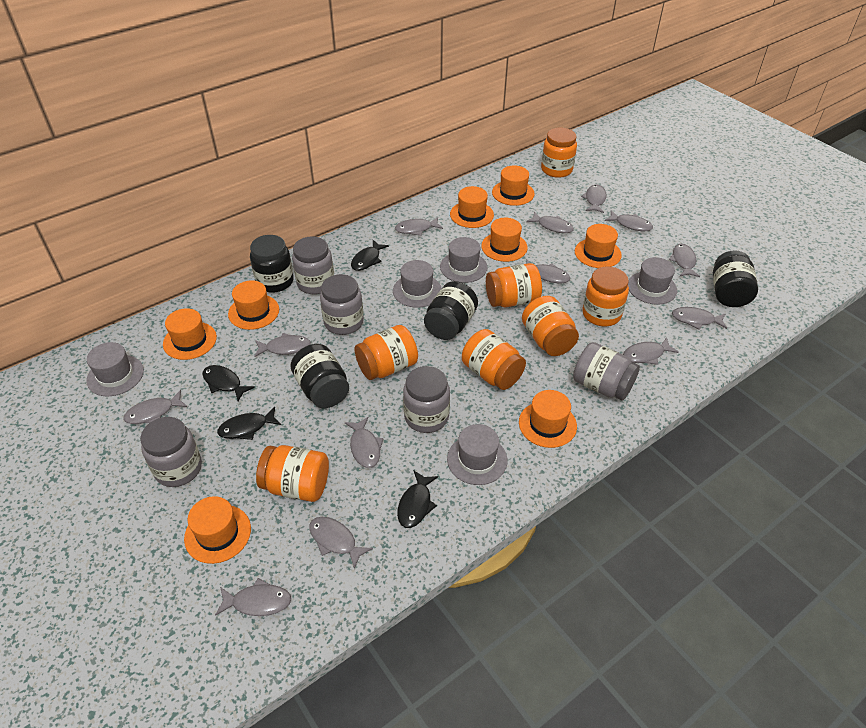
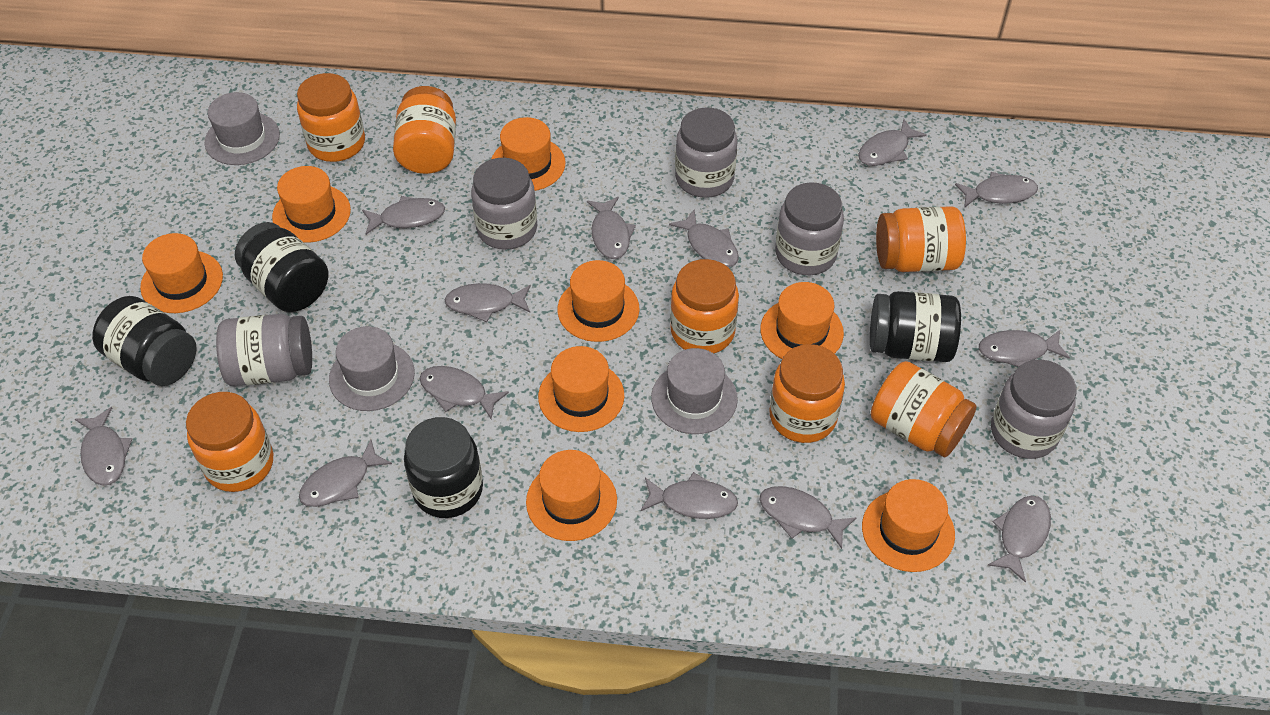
black fish: 4 -> 0
grey hat: 5 -> 3

